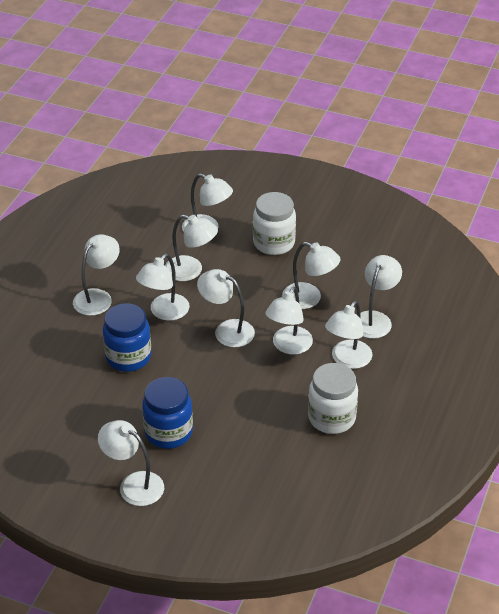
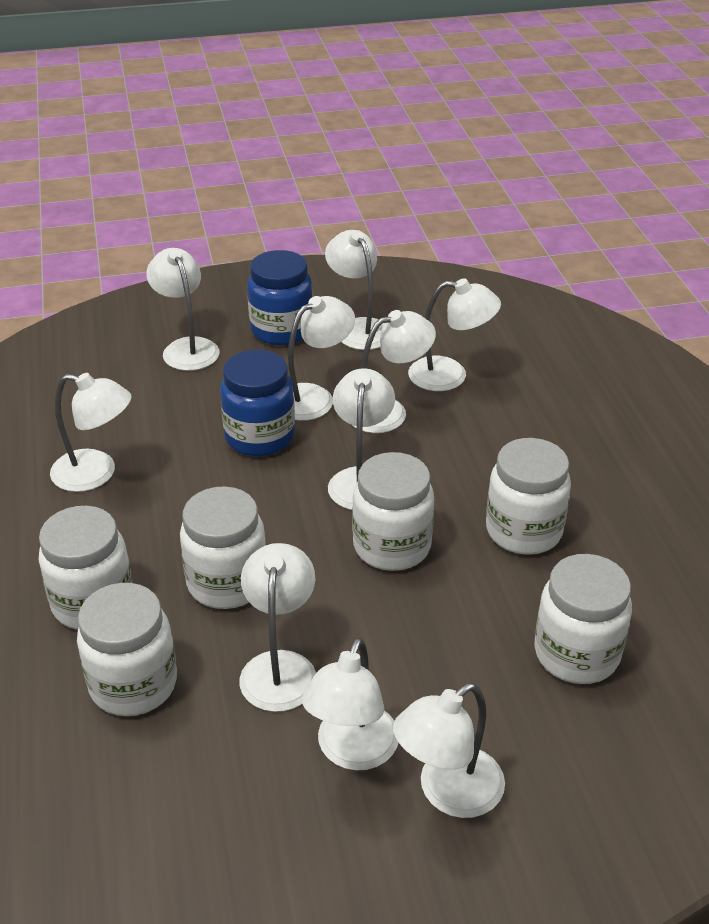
white jar: 2 -> 6

